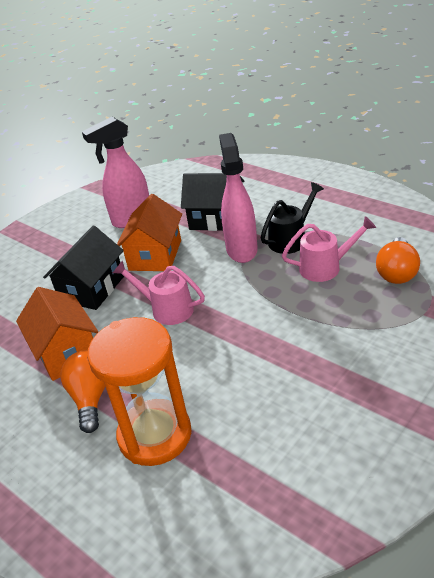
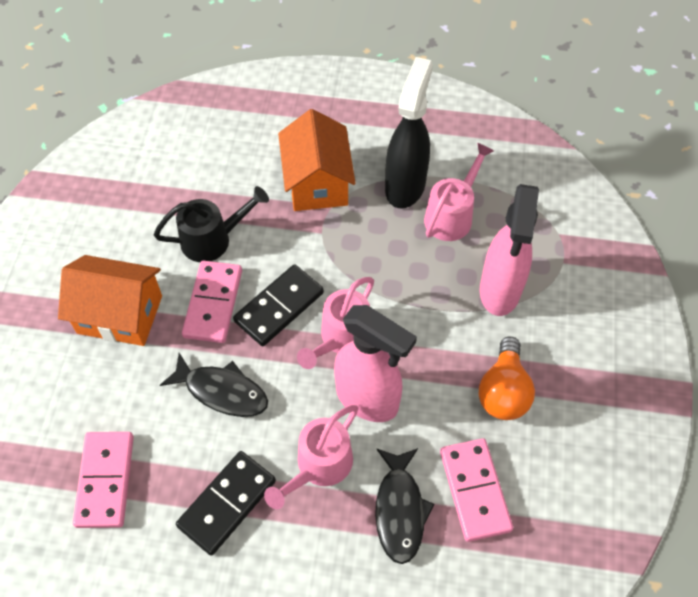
black domino: 0 -> 2
black fish: 0 -> 2
black house: 2 -> 0
black spray bottle: 0 -> 1
orange hourglass: 1 -> 0
orange light bulb: 2 -> 1
pink domino: 0 -> 3
pink watering can: 2 -> 3

